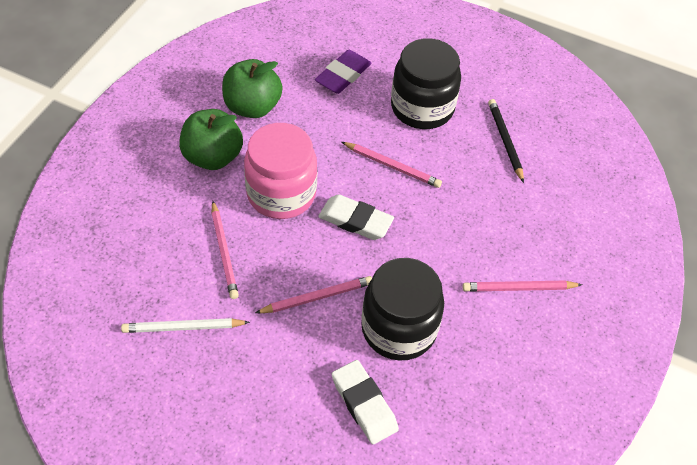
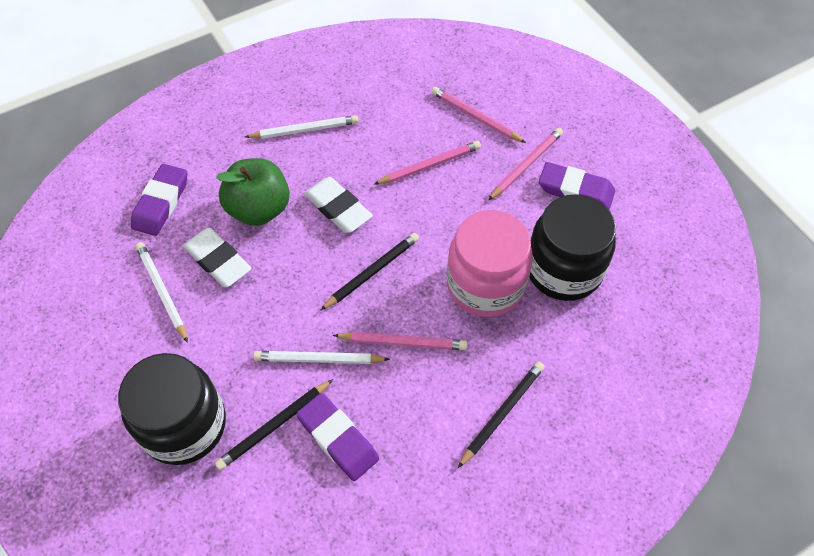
black pencil: 1 -> 3
green apple: 2 -> 1
purple eraser: 1 -> 3
white pencil: 1 -> 3

